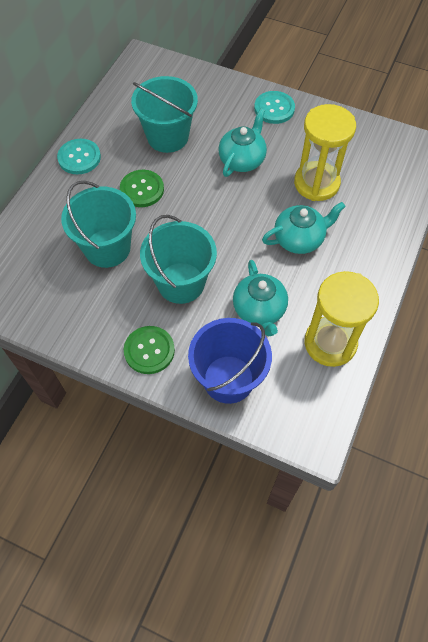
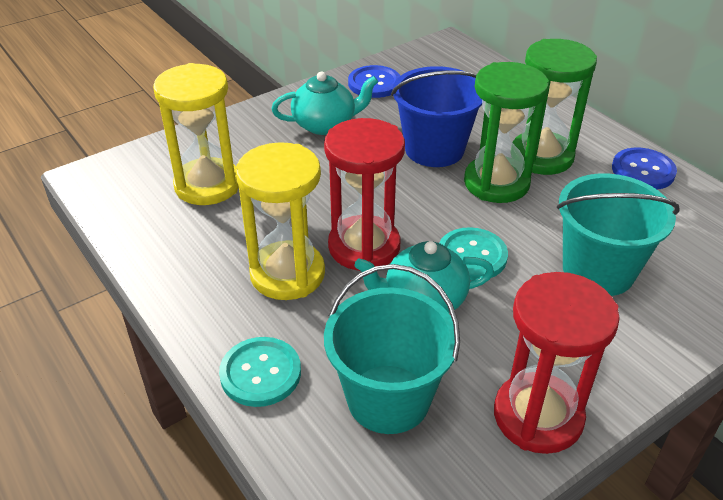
blue button: 0 -> 2
green button: 2 -> 0
green hourglass: 0 -> 2
red hourglass: 0 -> 2
turquoise bucket: 3 -> 2
turquoise teapot: 3 -> 2

